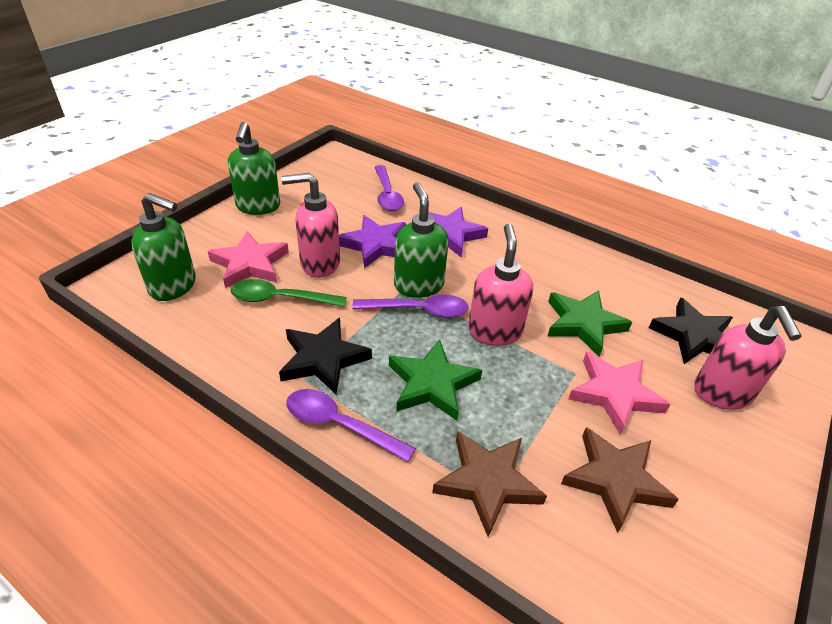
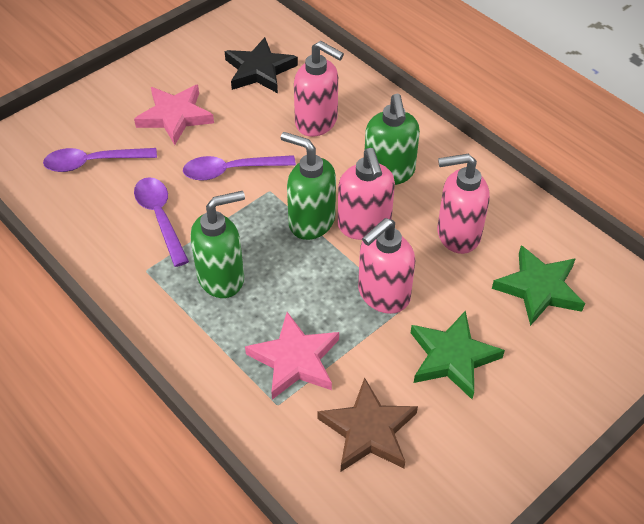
black star: 2 -> 1
brown star: 2 -> 1
green spoon: 1 -> 0
pink soap dispenser: 3 -> 4
purple star: 2 -> 0

